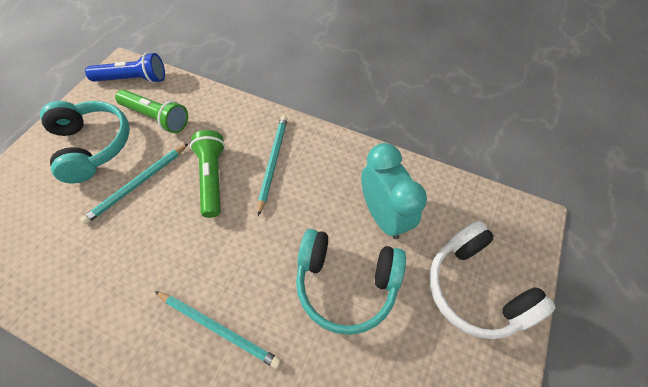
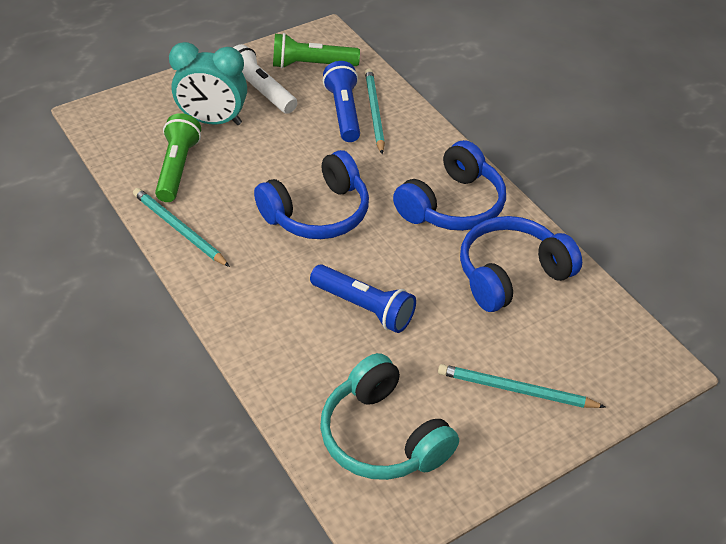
blue flashlight: 1 -> 2
blue headphones: 0 -> 3
turquoise headphones: 2 -> 1
white flashlight: 0 -> 1
white headphones: 1 -> 0

